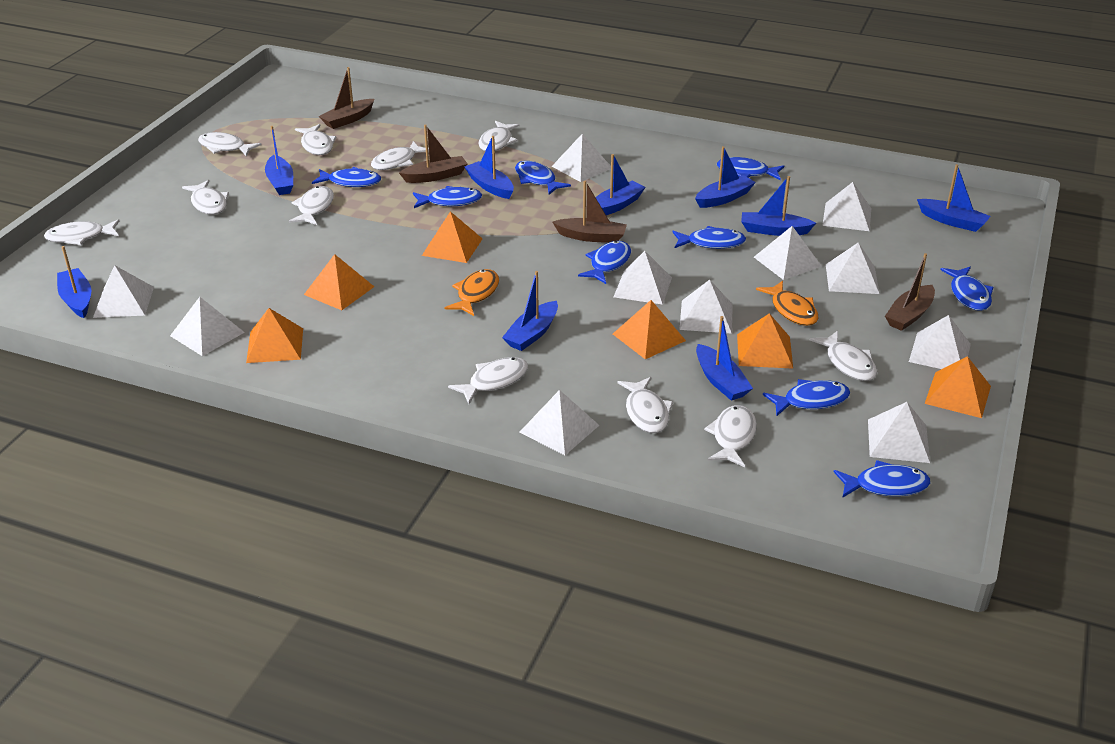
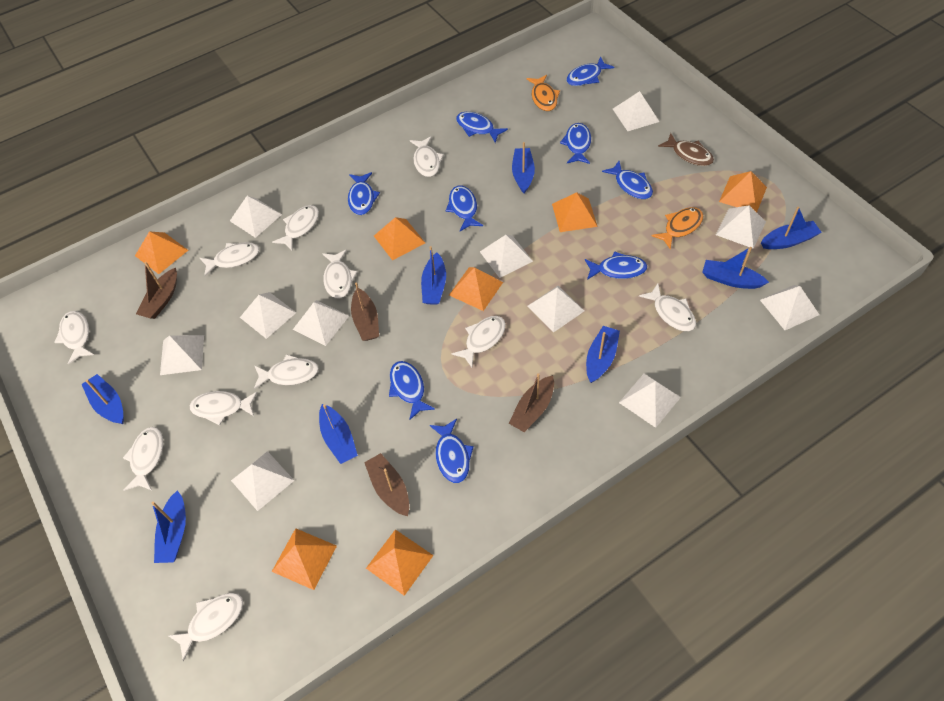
blue boat: 9 -> 8
brown fish: 0 -> 1
orange pyramid: 6 -> 7

